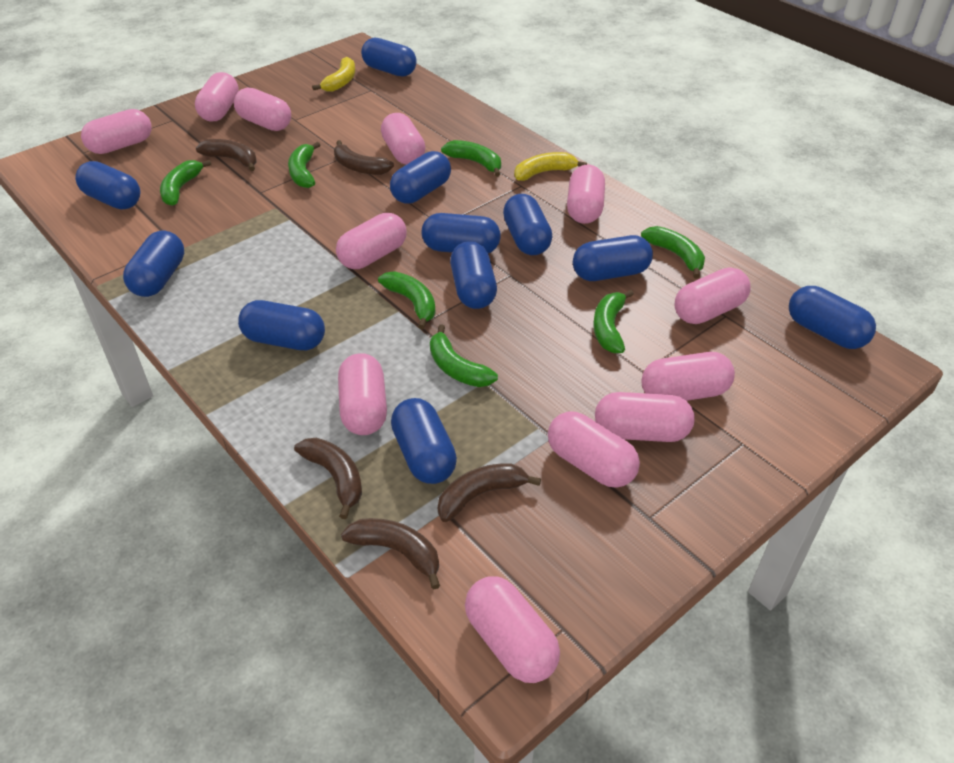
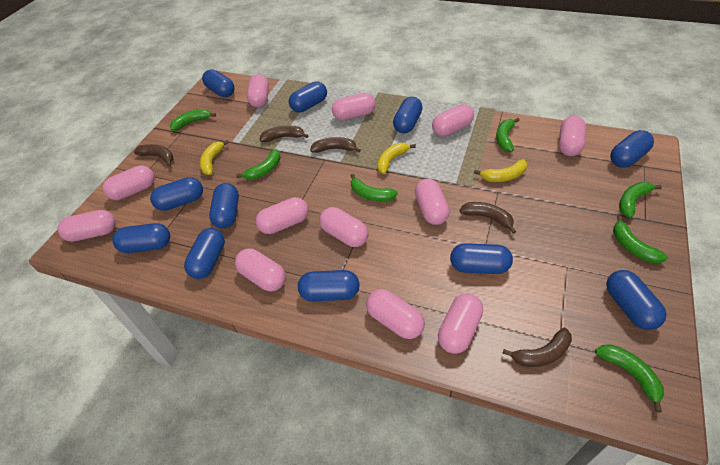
yellow banana: 2 -> 3

